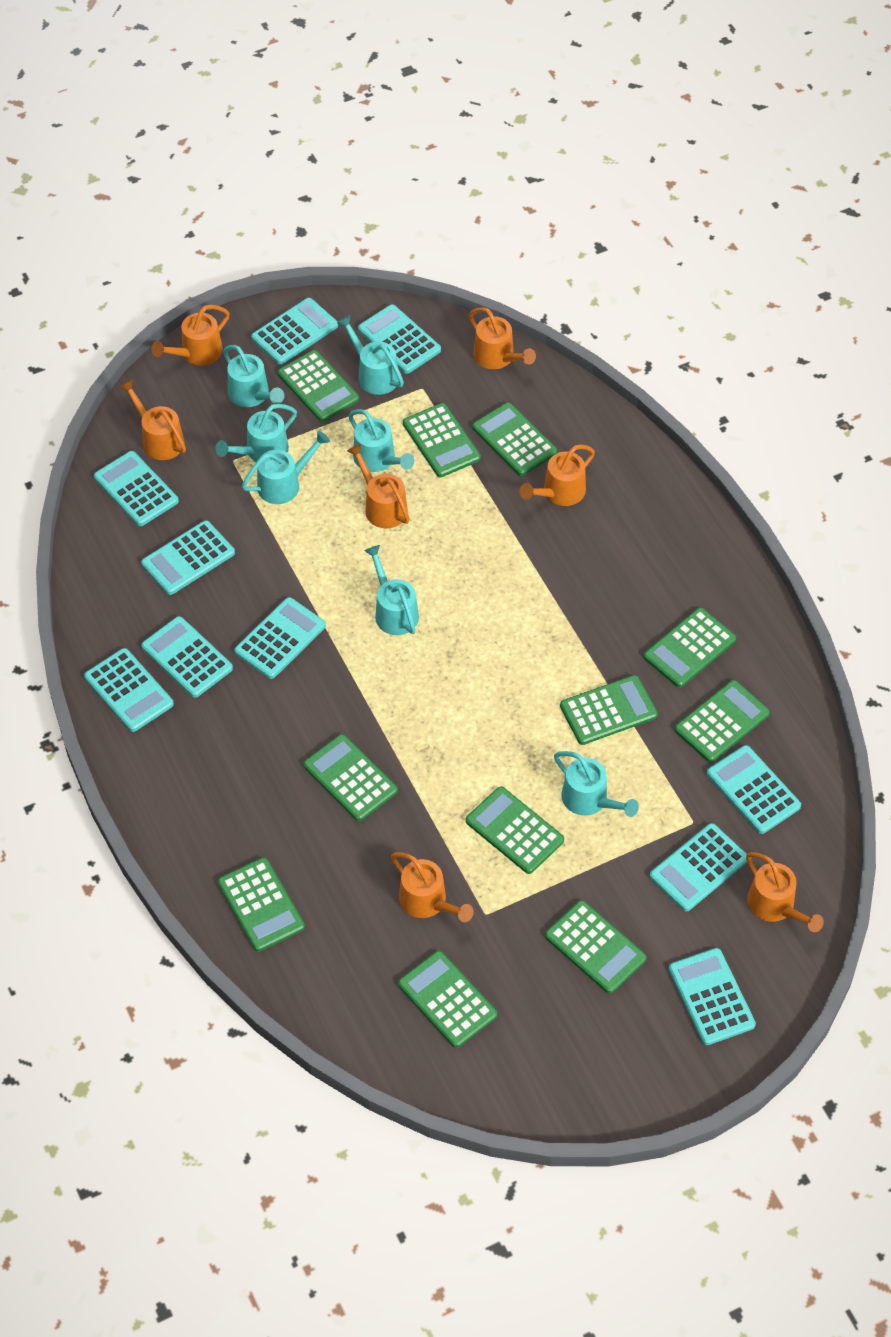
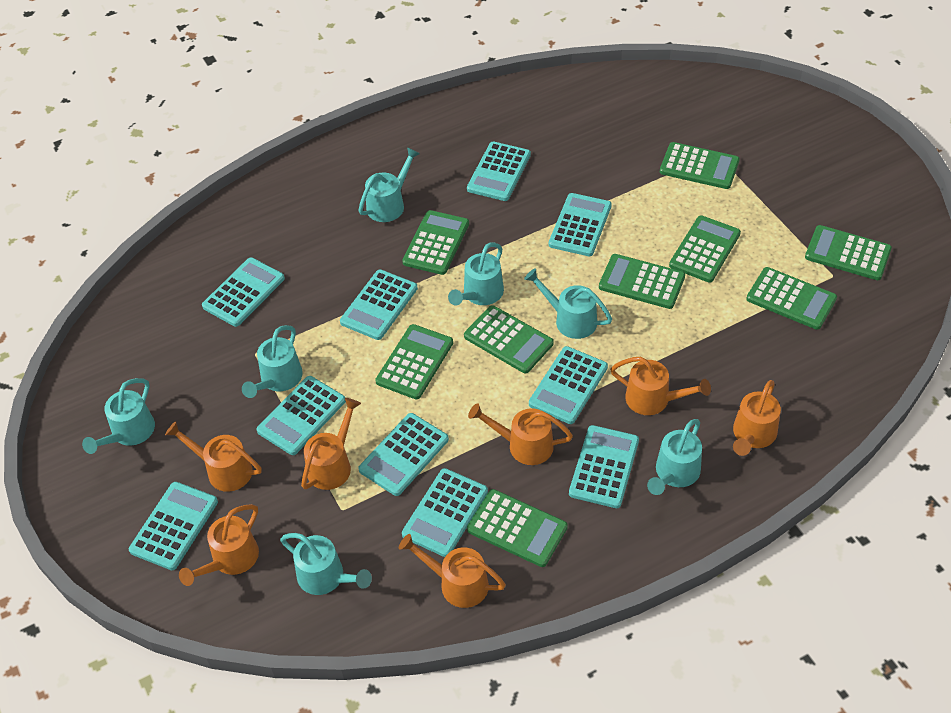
green calculator: 11 -> 9

